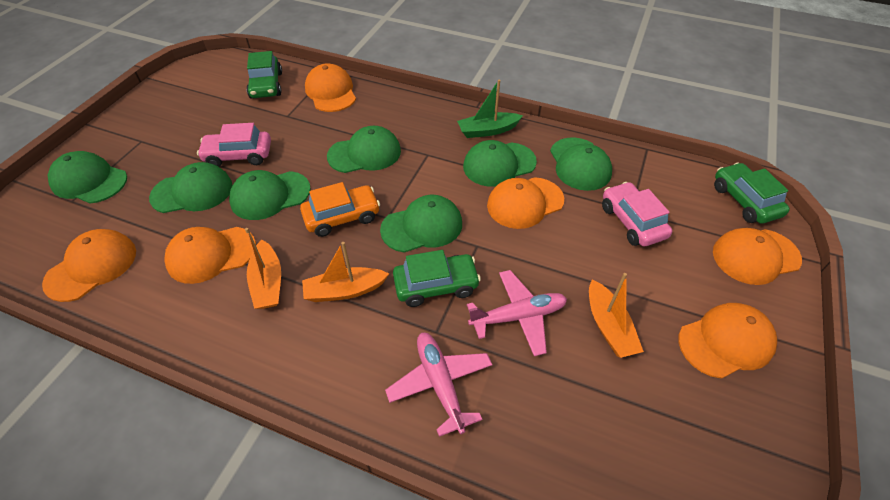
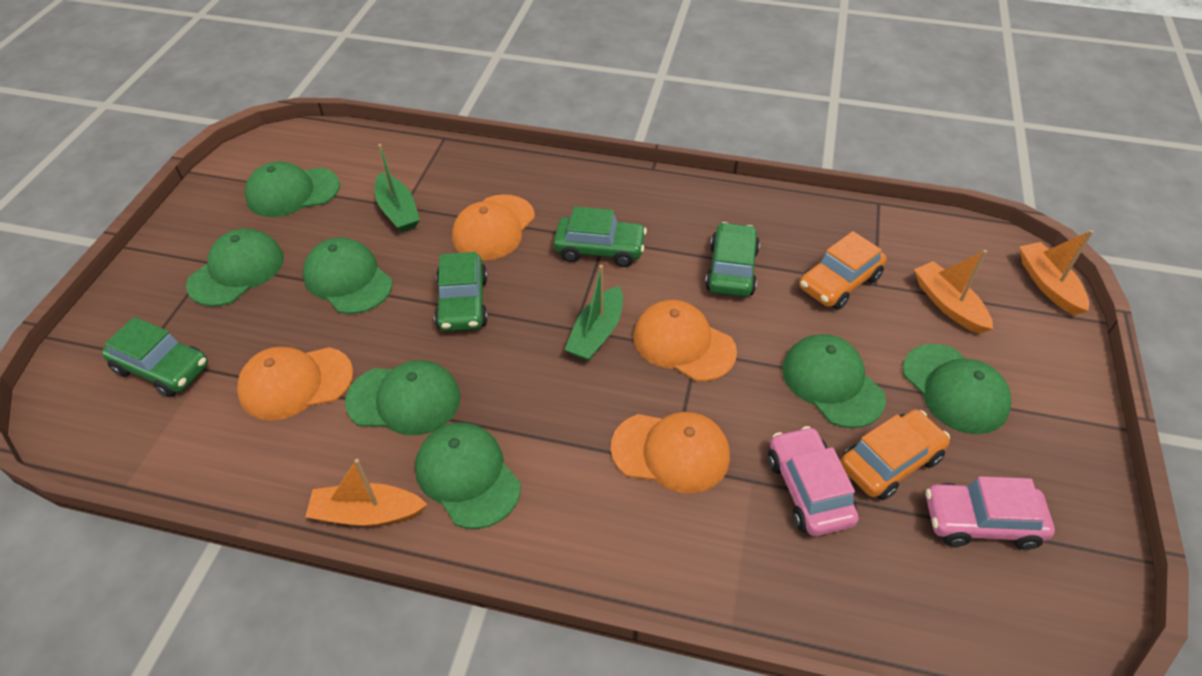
green boat: 1 -> 2
green car: 3 -> 4
orange cap: 6 -> 4
orange car: 1 -> 2
pink plane: 2 -> 0

